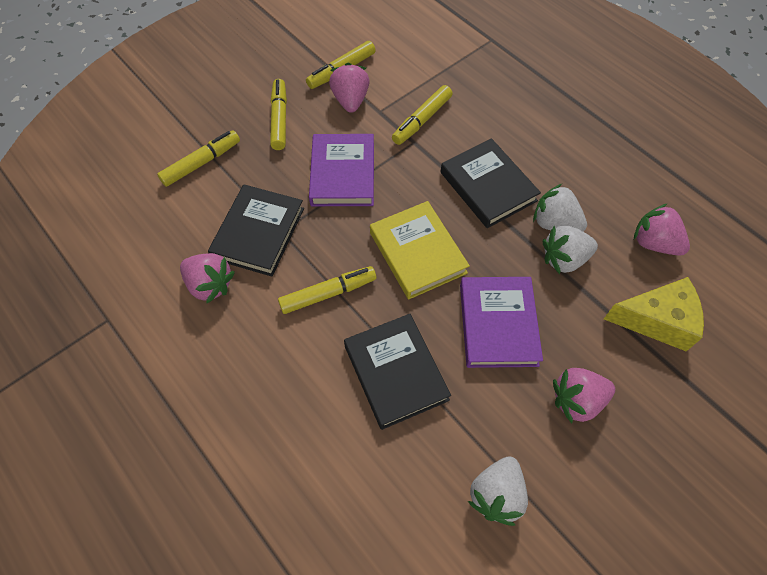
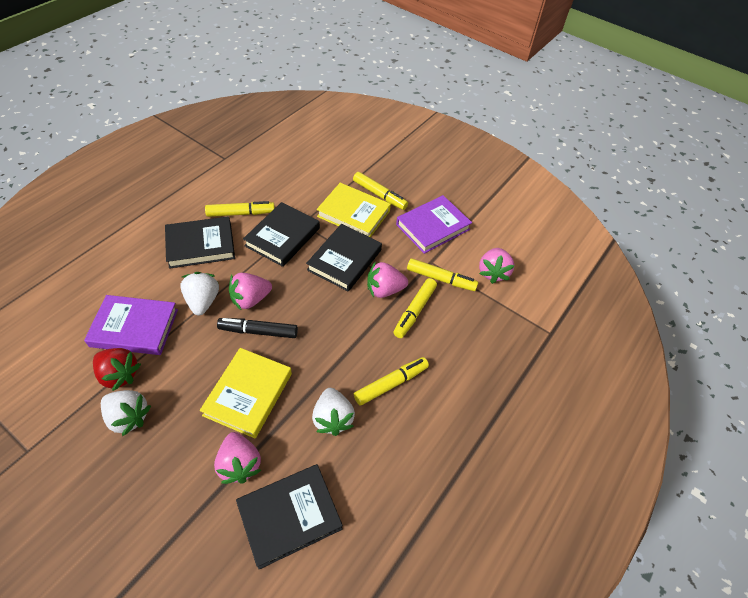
black book: 3 -> 4
black marker: 0 -> 1
red strawberry: 0 -> 1
yellow book: 1 -> 2
yellow cheese: 1 -> 0

